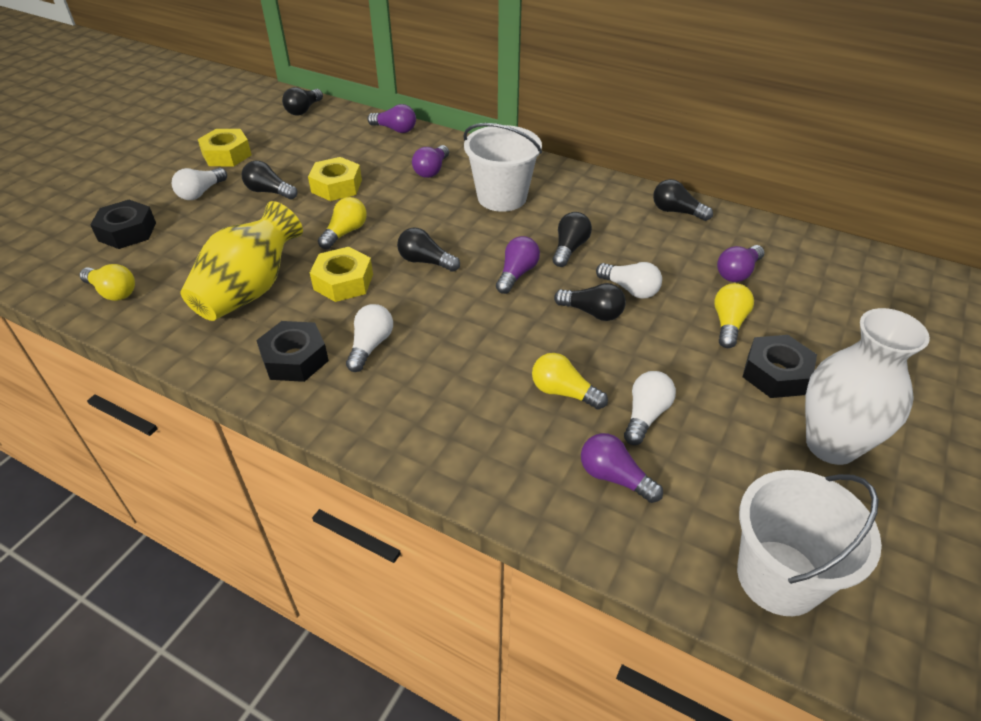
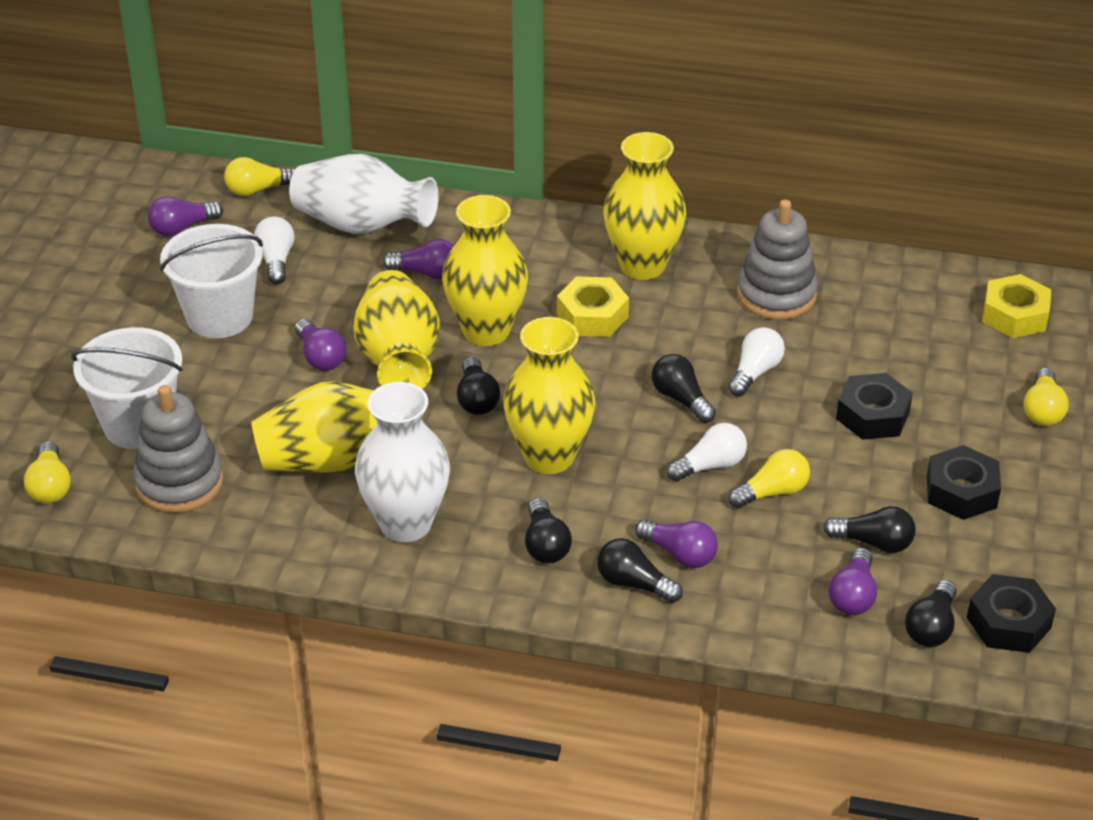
grey stacking toy: 0 -> 2
white light bulb: 4 -> 3
white vase: 1 -> 2
yellow nut: 3 -> 2
yellow vase: 1 -> 5

